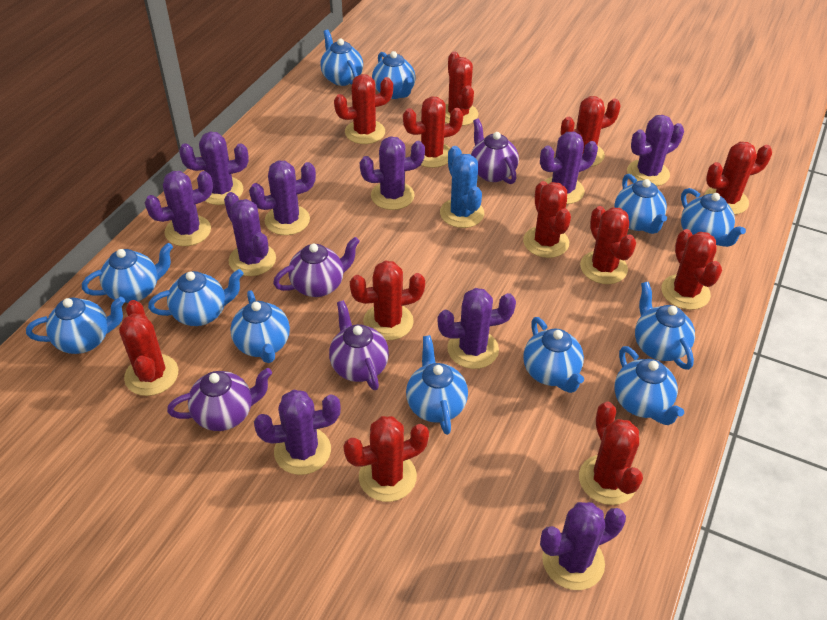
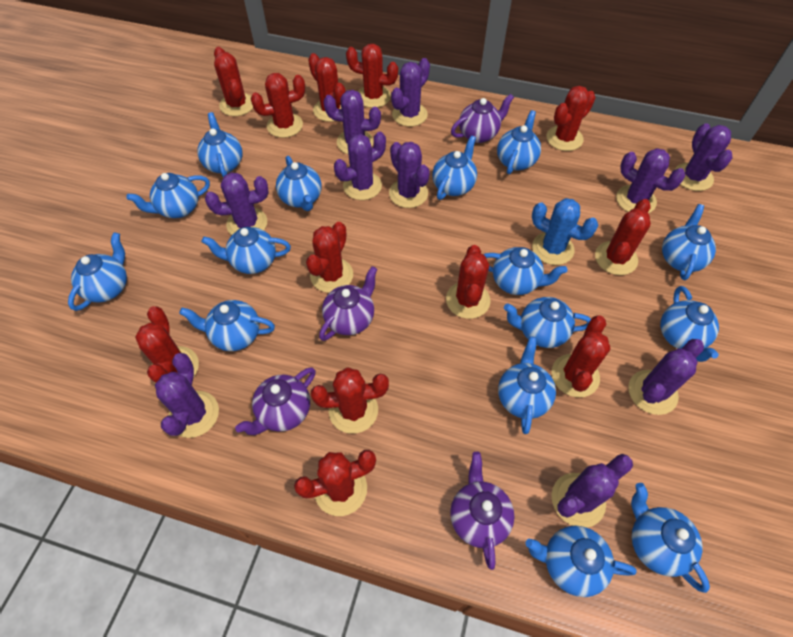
blue teapot: 12 -> 15

